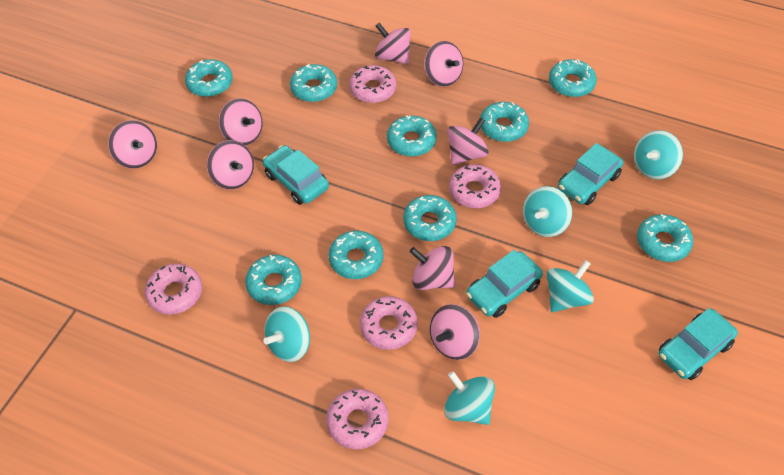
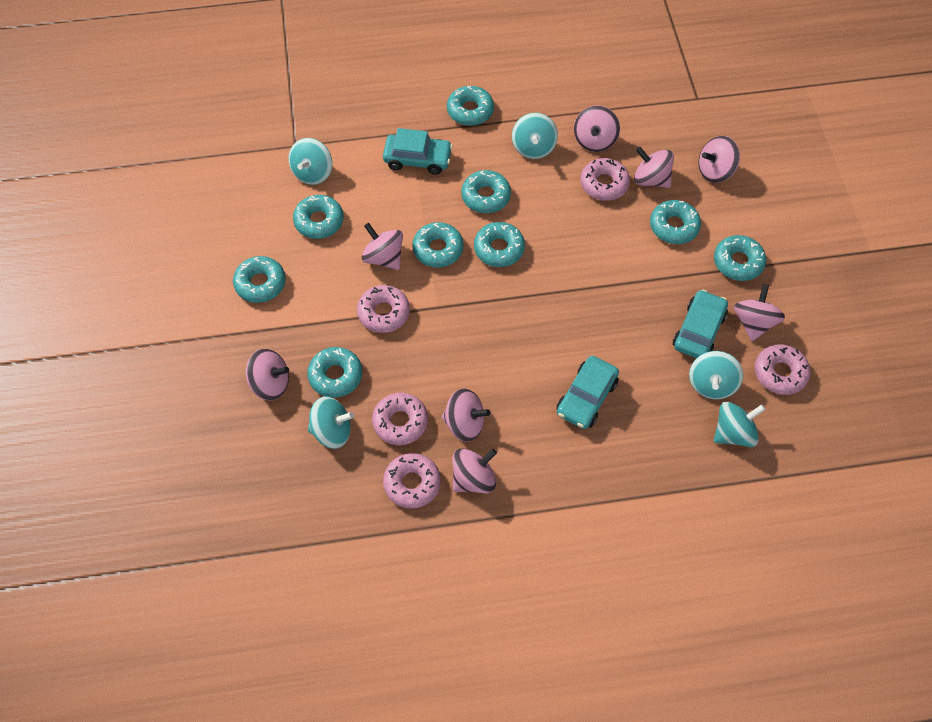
turquoise car: 4 -> 3

